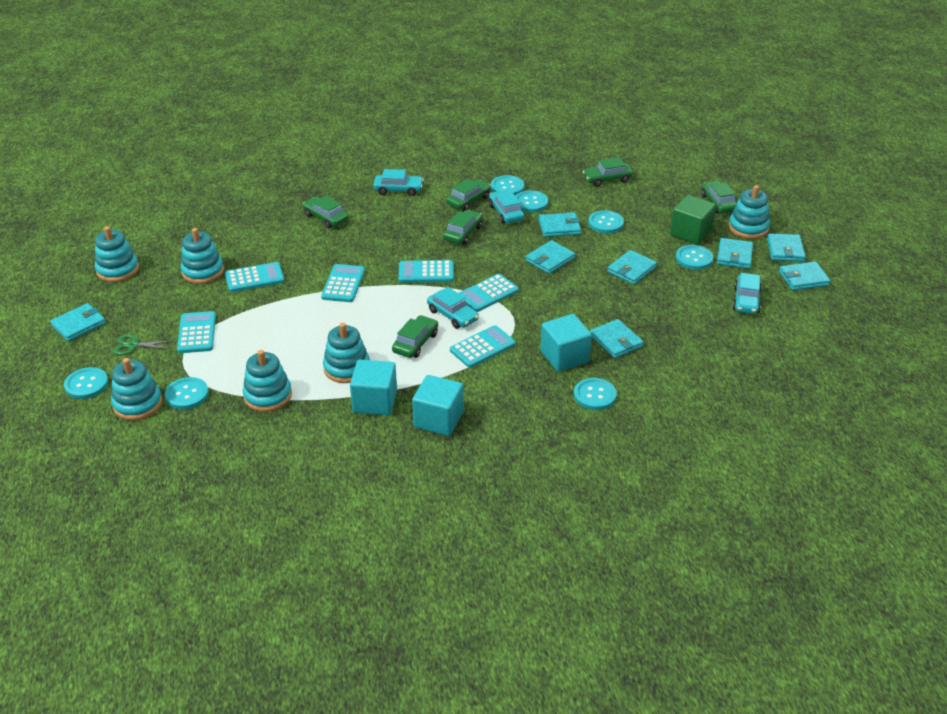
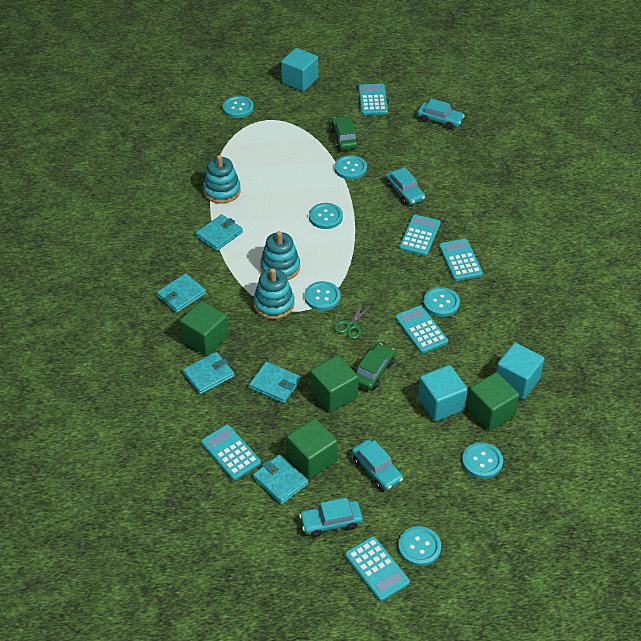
green car: 6 -> 2
green cube: 1 -> 4
turquoise stacking toy: 6 -> 3
turquoise wallet: 8 -> 5

